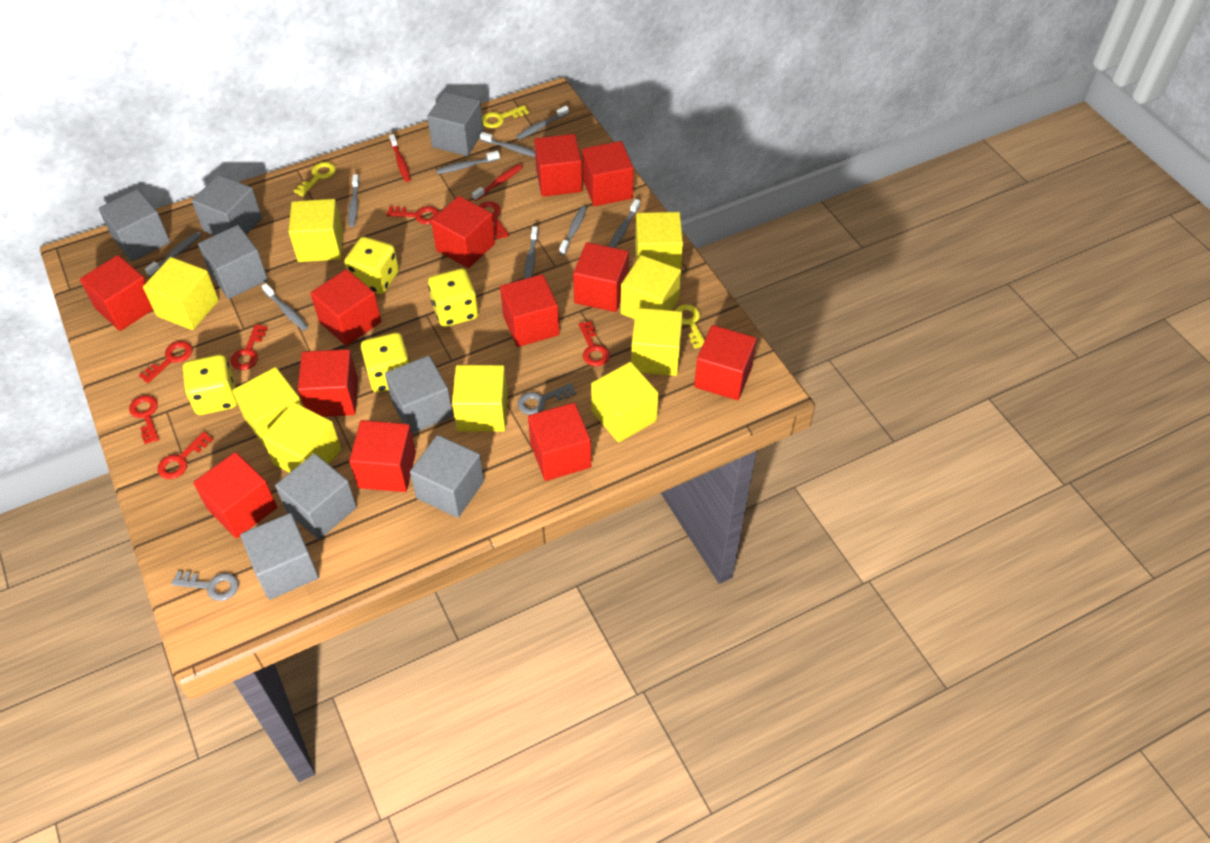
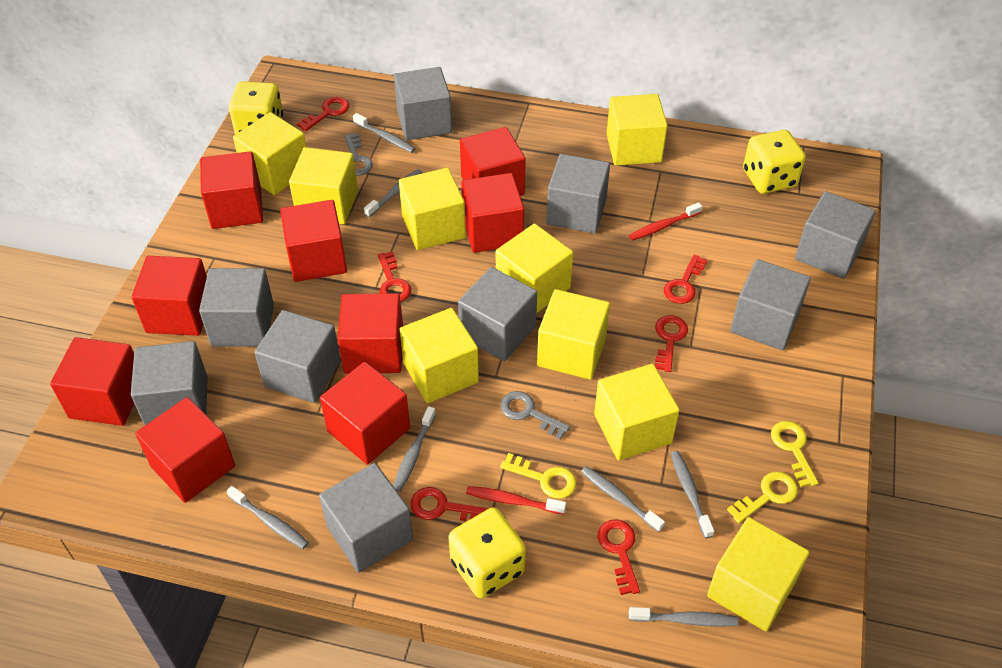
grey cube: 8 -> 9
grey toothbrush: 9 -> 7
red cube: 12 -> 9
red key: 7 -> 6
yellow dice: 4 -> 3

